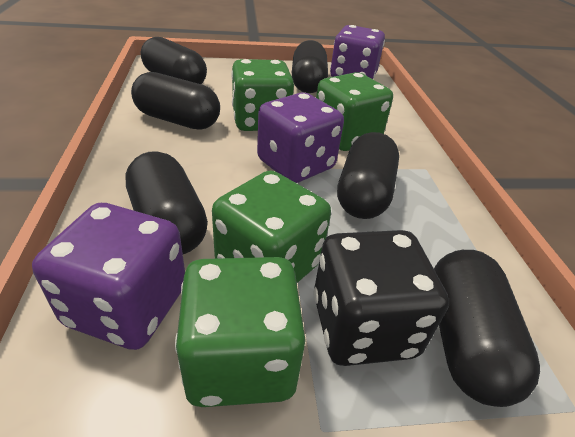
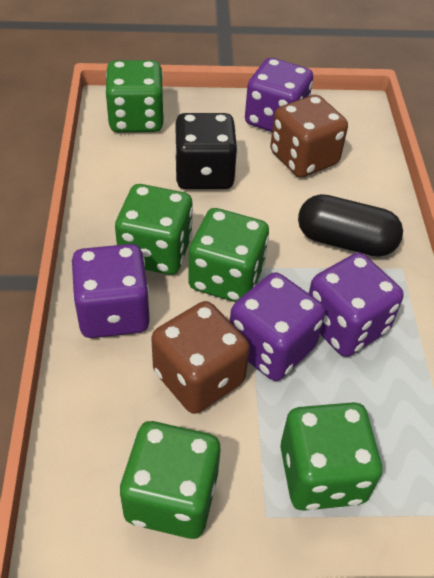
black capsule: 6 -> 1
brown dice: 0 -> 2
green dice: 4 -> 5
purple dice: 3 -> 4

